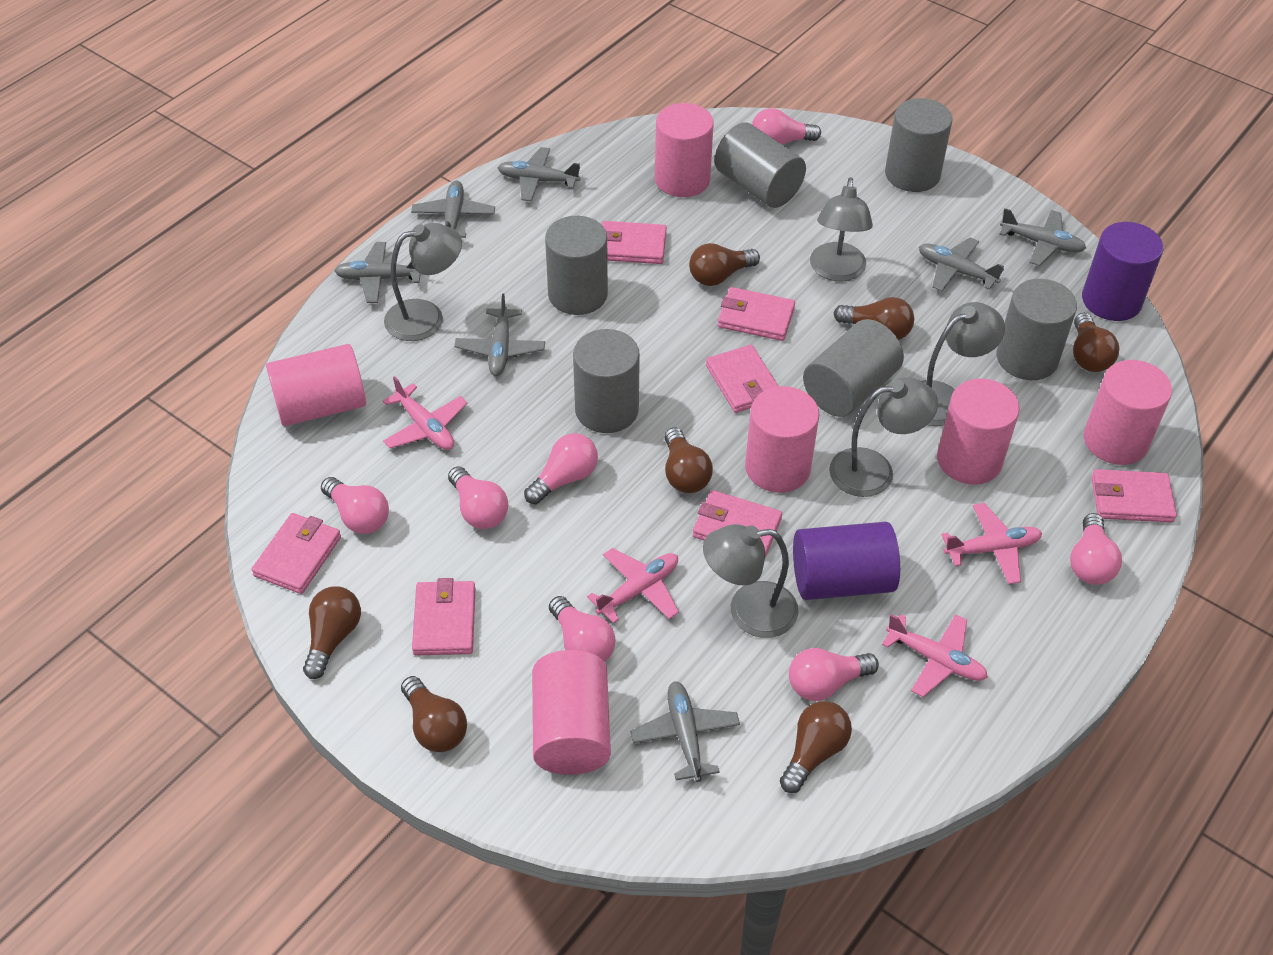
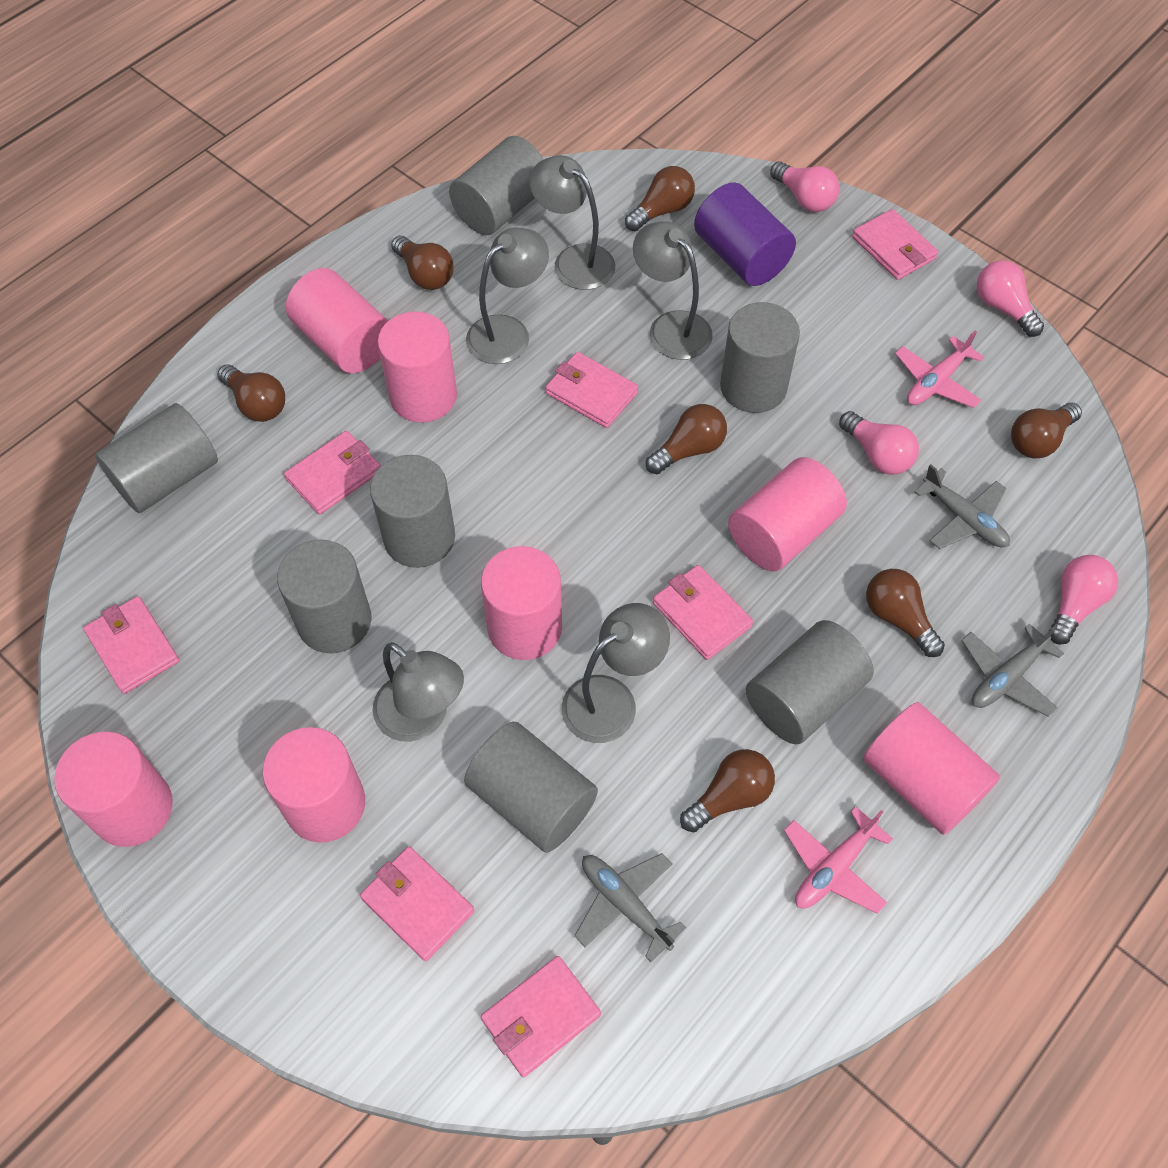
grey cylinder: 6 -> 7
grey plane: 7 -> 3
pink cylinder: 6 -> 7
pink light bulb: 7 -> 4
pink plane: 4 -> 2
purple cylinder: 2 -> 1

